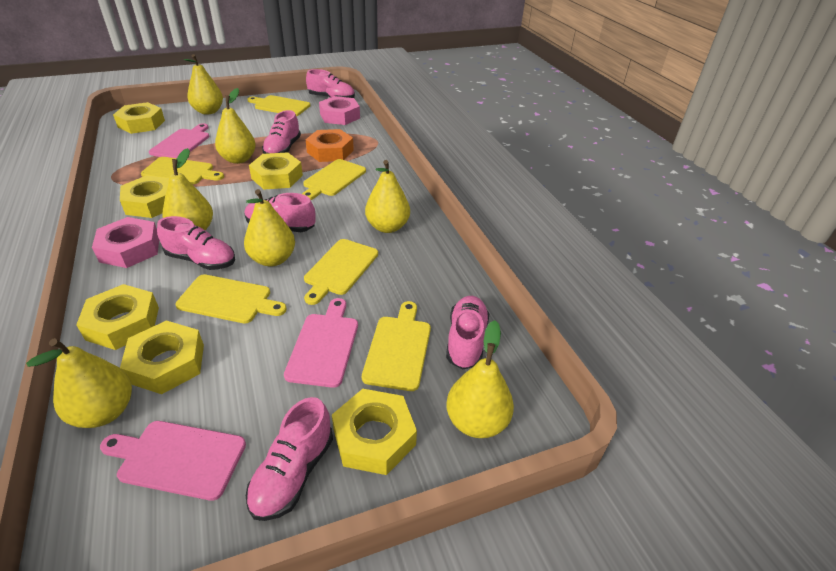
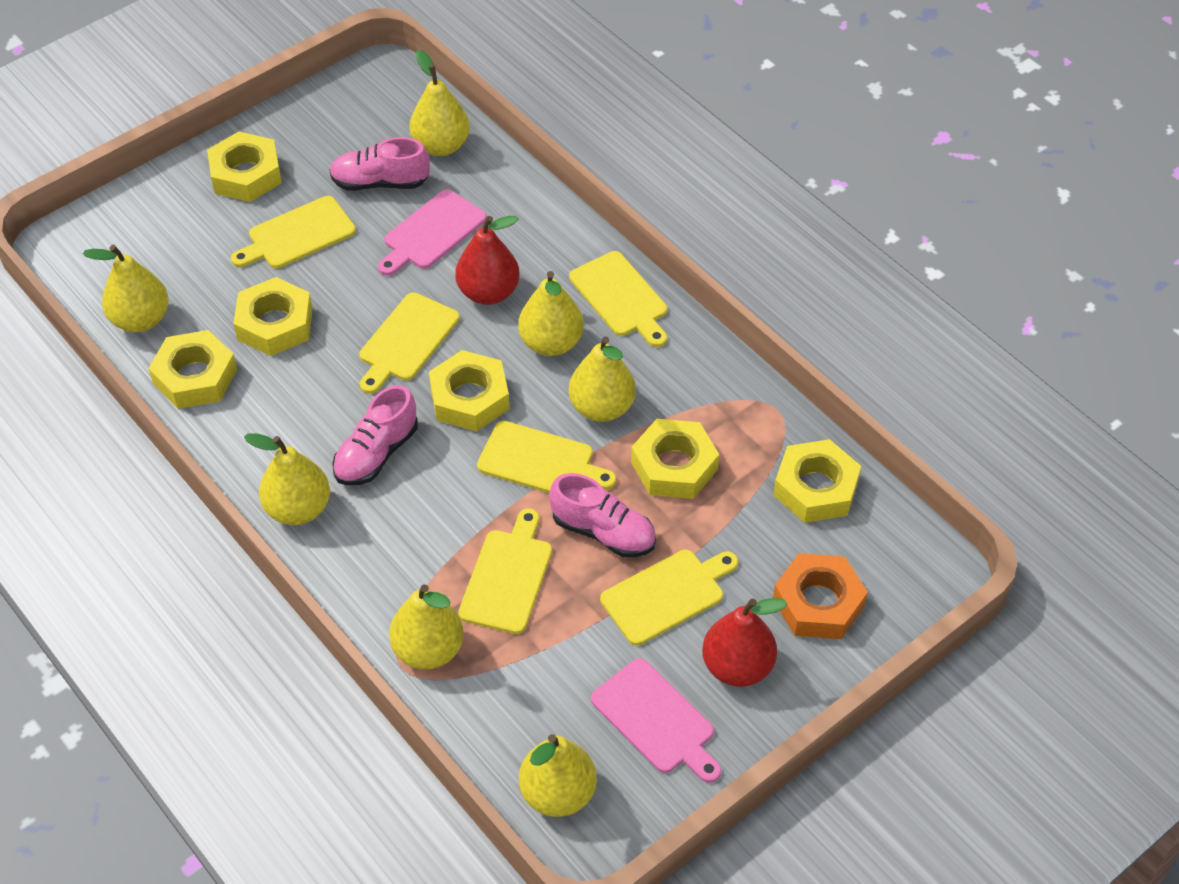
pink cutting board: 3 -> 2
pink nut: 2 -> 0
pink shoe: 6 -> 3
red pear: 0 -> 2

